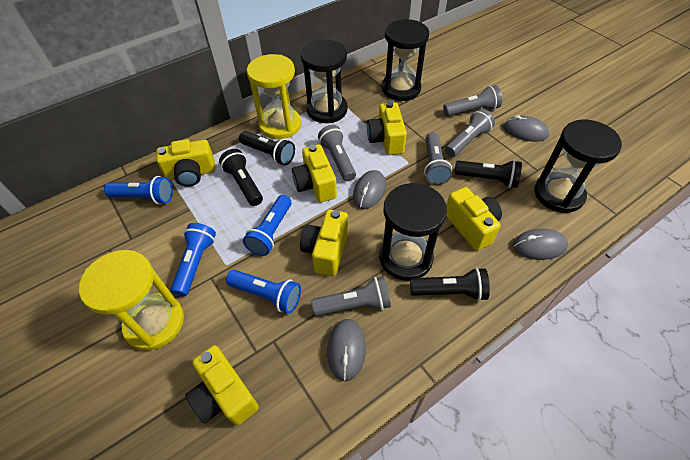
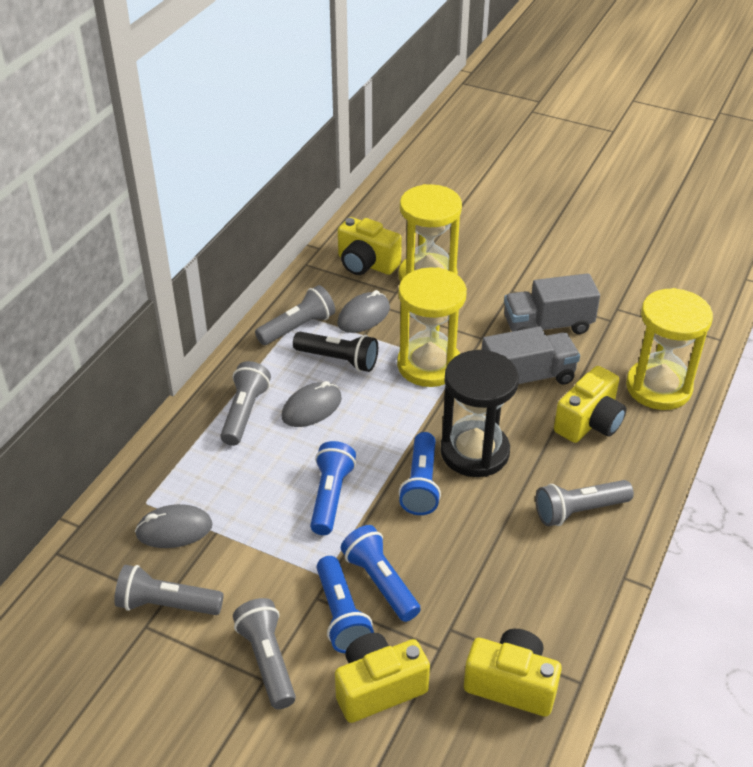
black flashlight: 4 -> 1
black hourglass: 4 -> 1
grey mouse: 4 -> 3
grey truck: 0 -> 2
yellow camera: 6 -> 4
yellow hourglass: 2 -> 3

